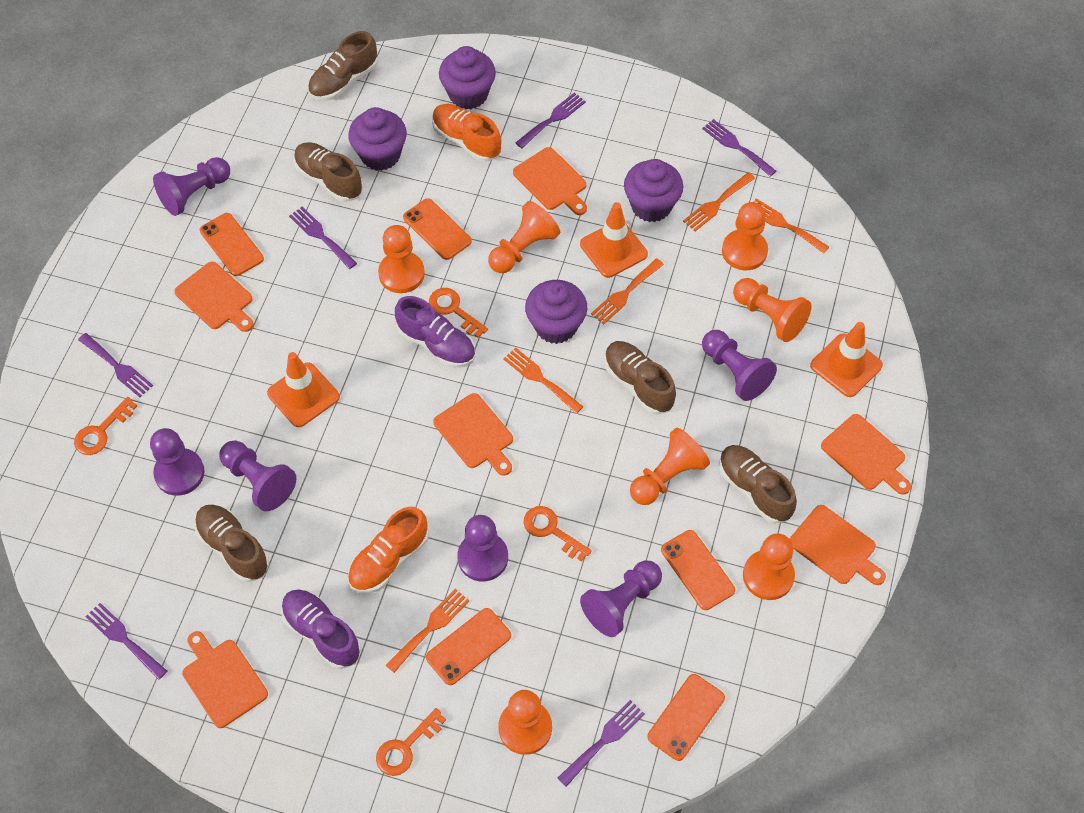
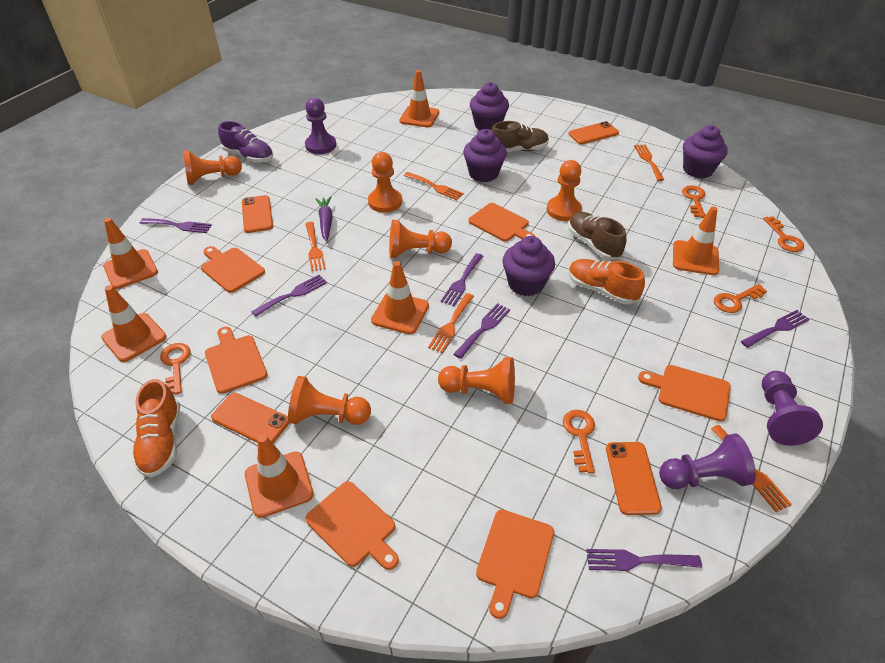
brown shoe: 5 -> 2
orange key: 4 -> 5
orange pawn: 7 -> 6
orange phone: 5 -> 4
orange traffic cone: 3 -> 6
purple carrot: 0 -> 1
purple pawn: 6 -> 3
purple shoe: 2 -> 1

